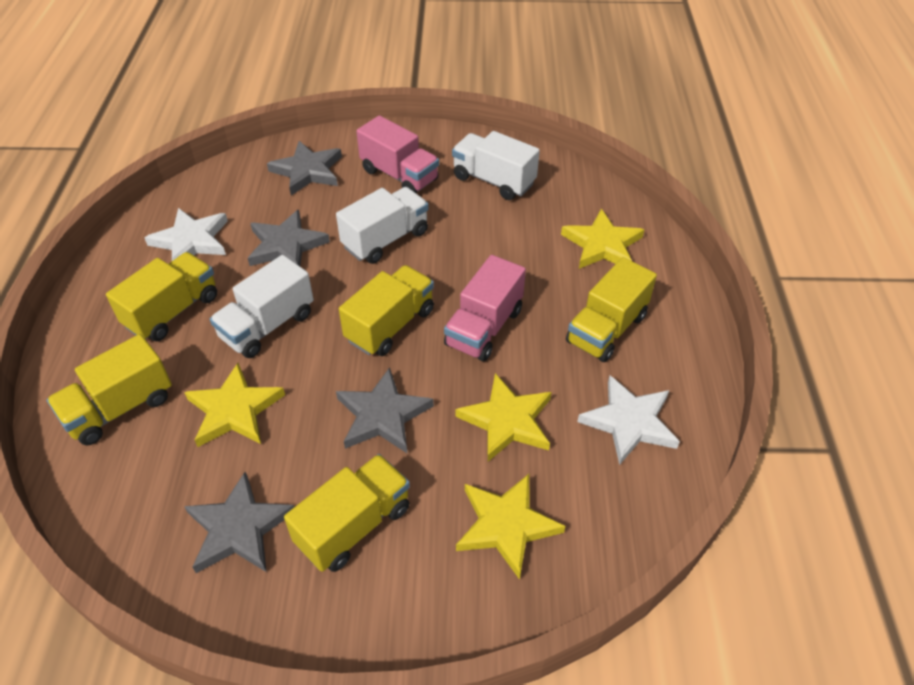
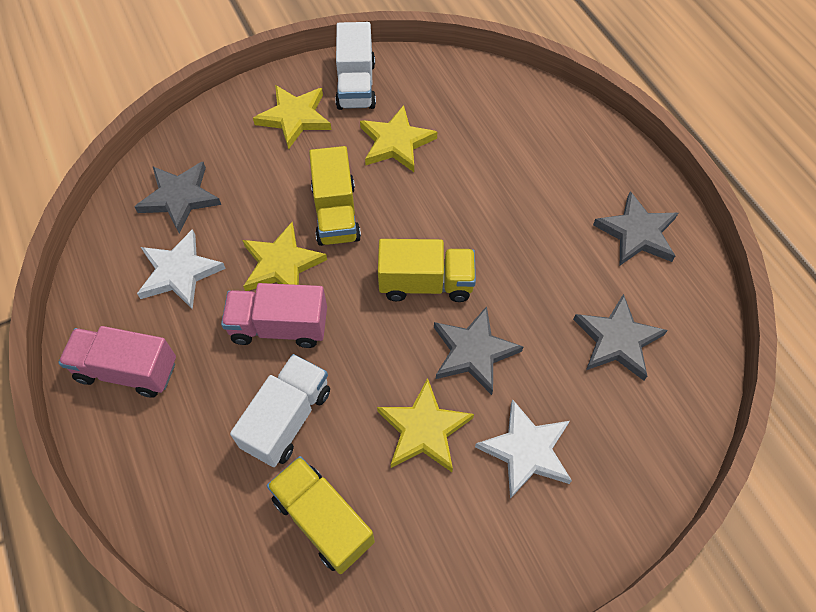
white truck: 3 -> 2
yellow truck: 5 -> 3

